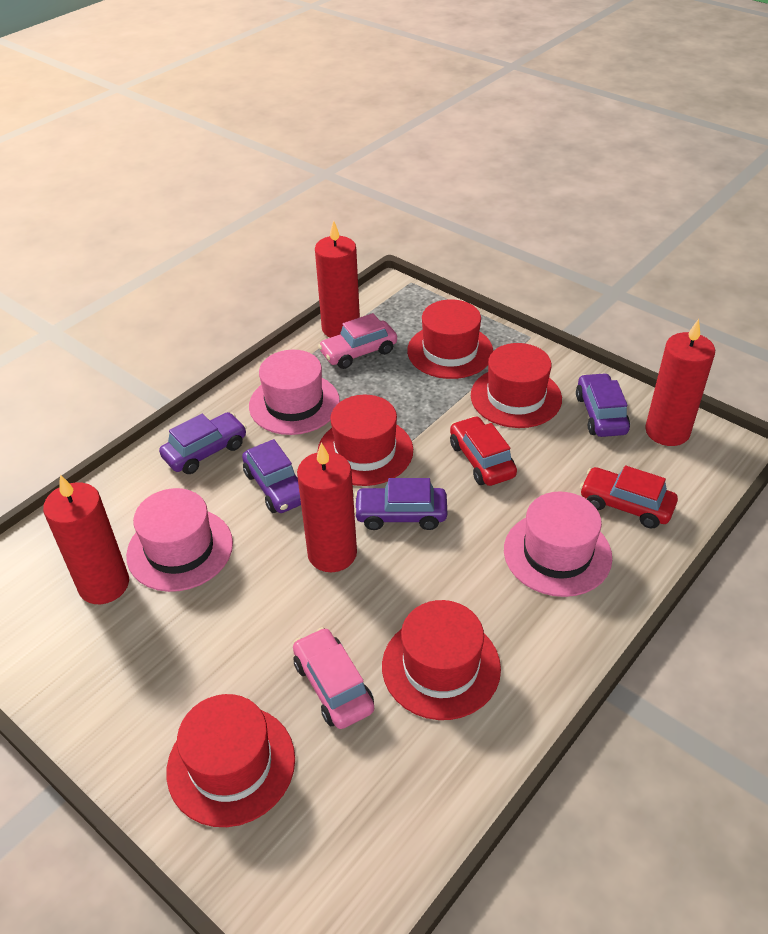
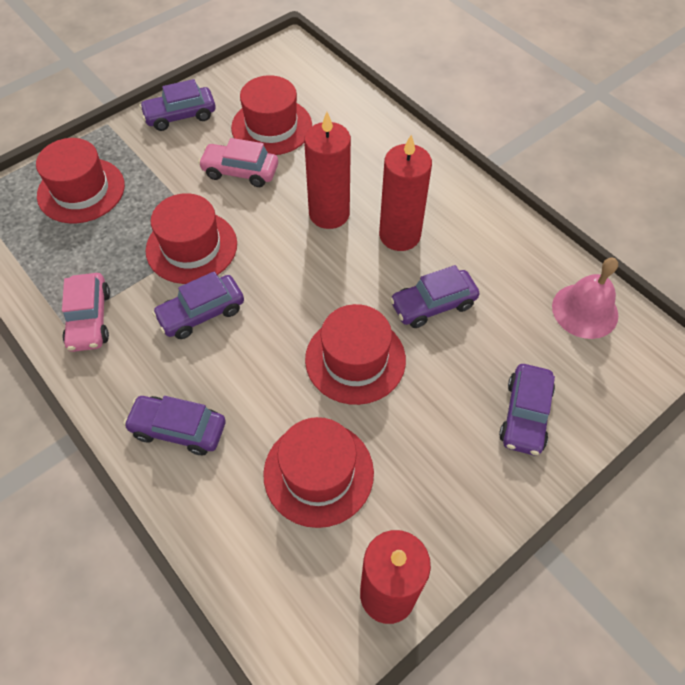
pink bell: 0 -> 1
pink hat: 3 -> 0
purple car: 4 -> 5
red candle: 4 -> 3
red car: 2 -> 0

